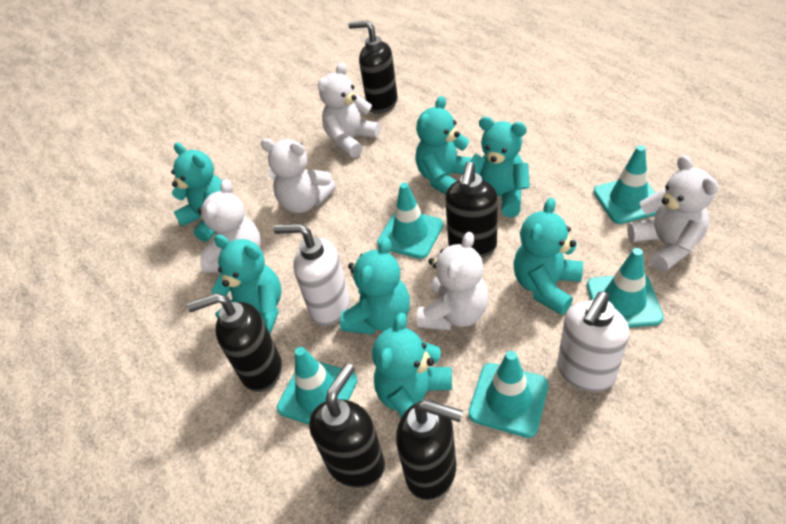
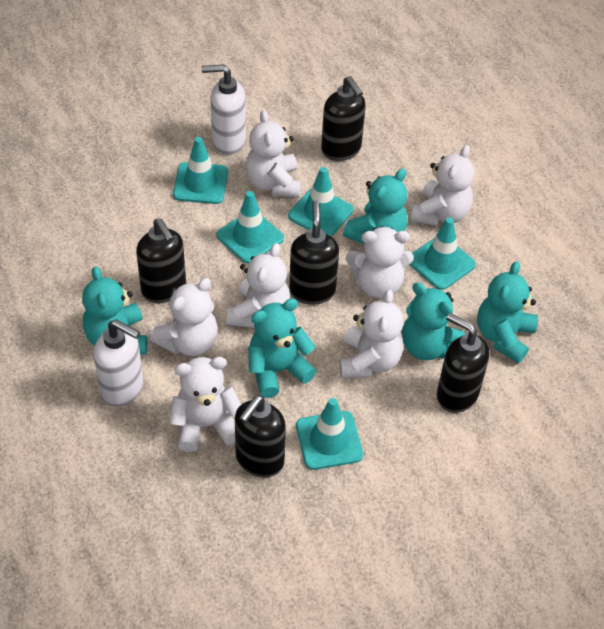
turquoise teddy bear: 7 -> 5
white teddy bear: 5 -> 7

